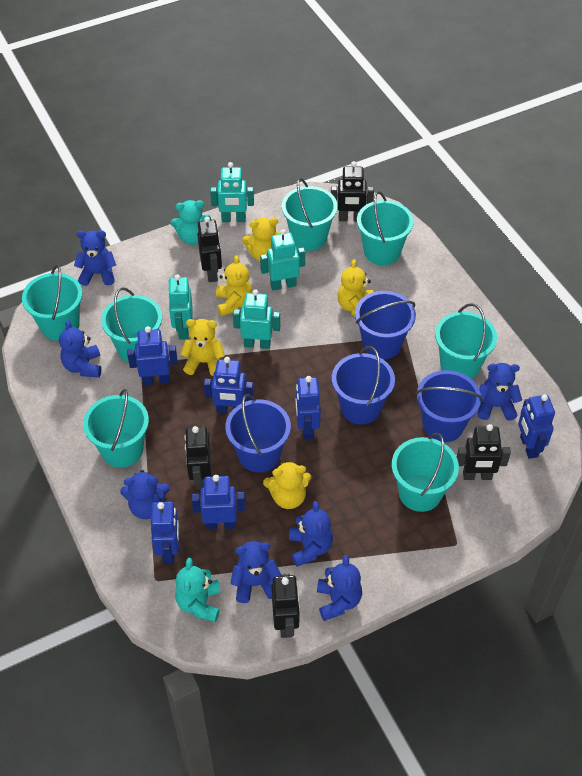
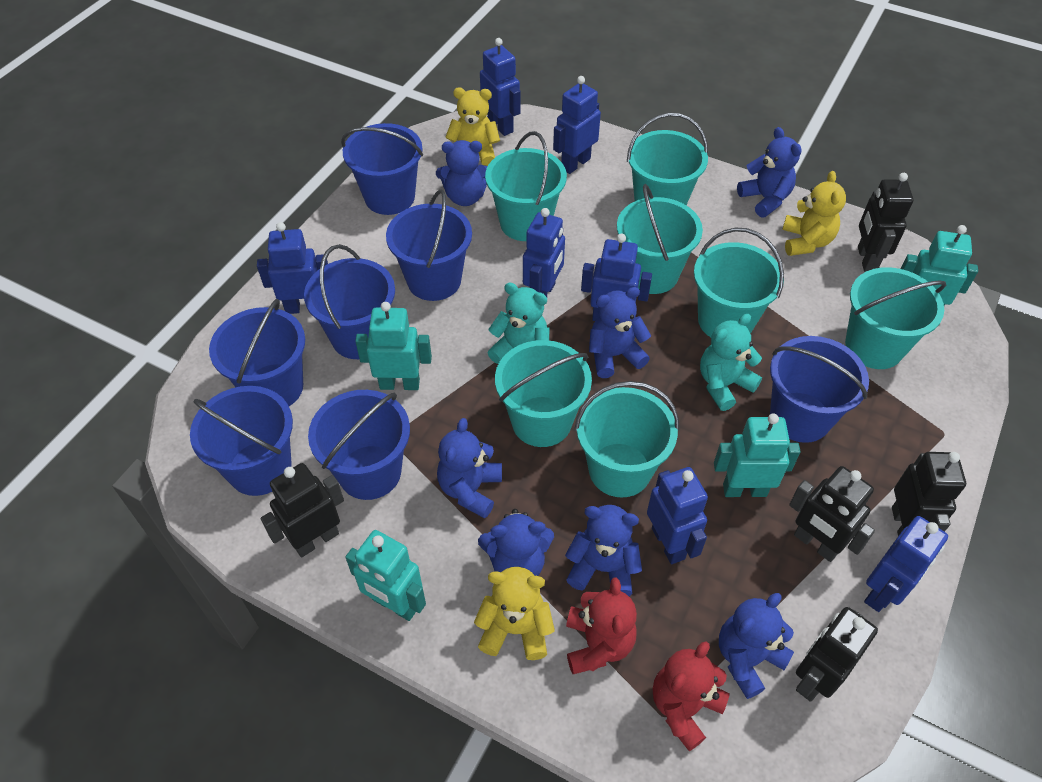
blue bucket: 4 -> 7
blue robot: 6 -> 7
red teddy bear: 0 -> 2
yellow teddy bear: 5 -> 3

